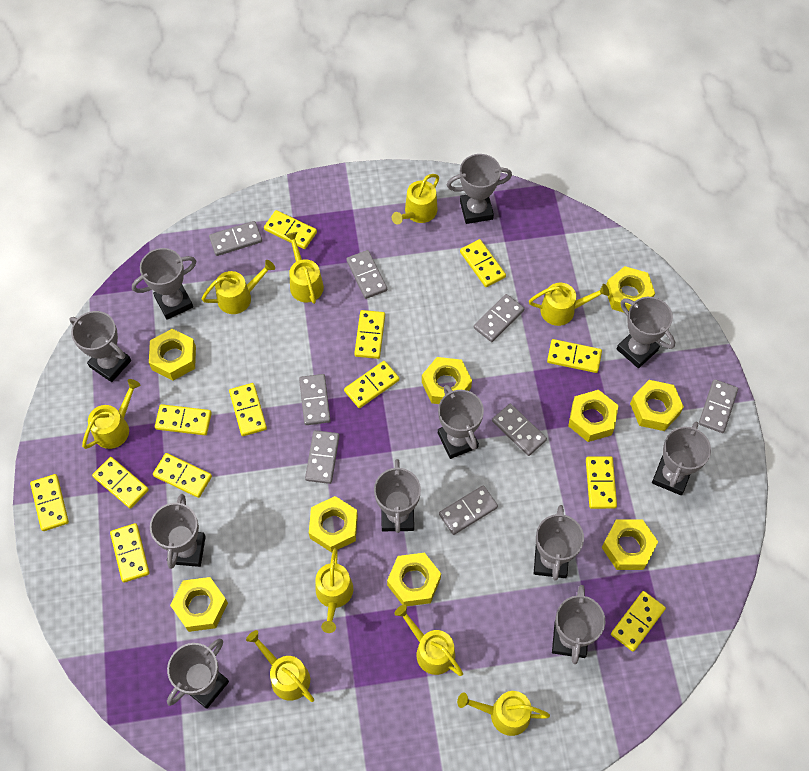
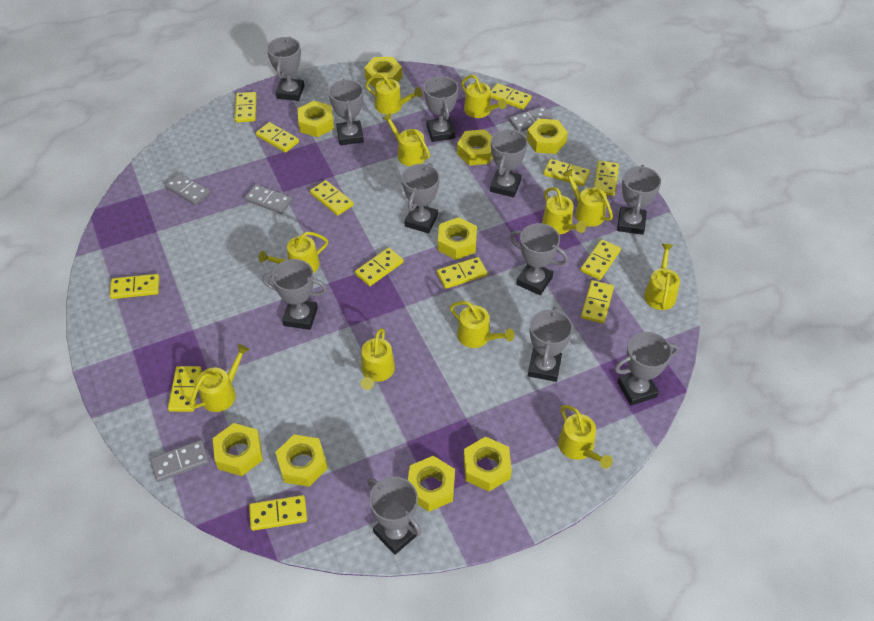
grey domino: 8 -> 4
yellow watering can: 9 -> 11

